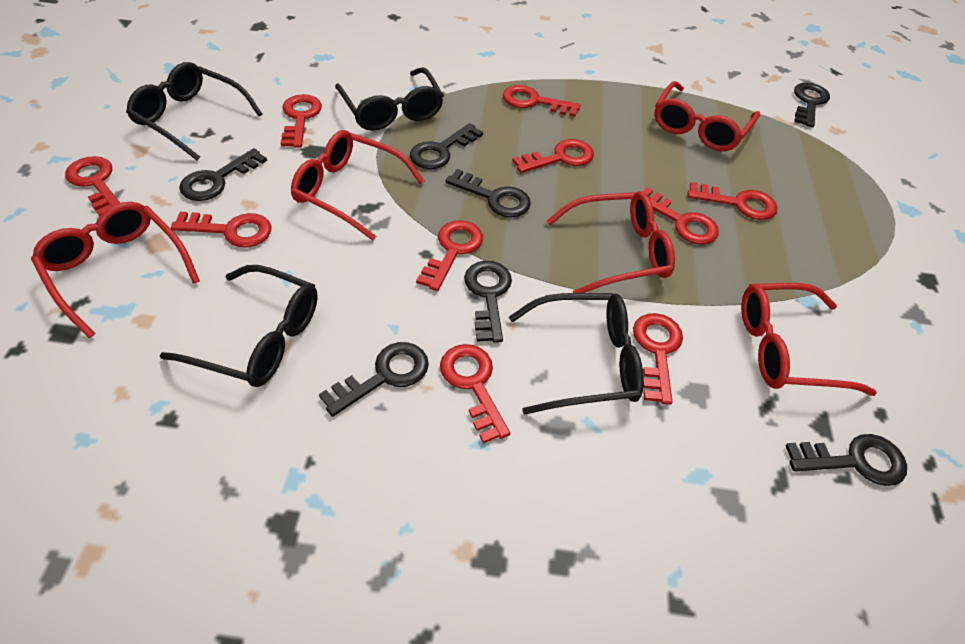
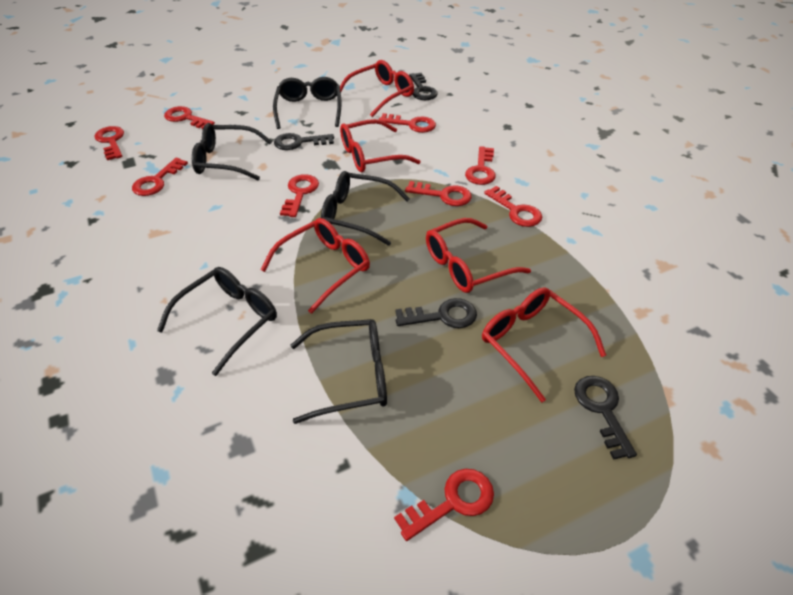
black glasses: 4 -> 5
black key: 7 -> 4
red key: 10 -> 9

